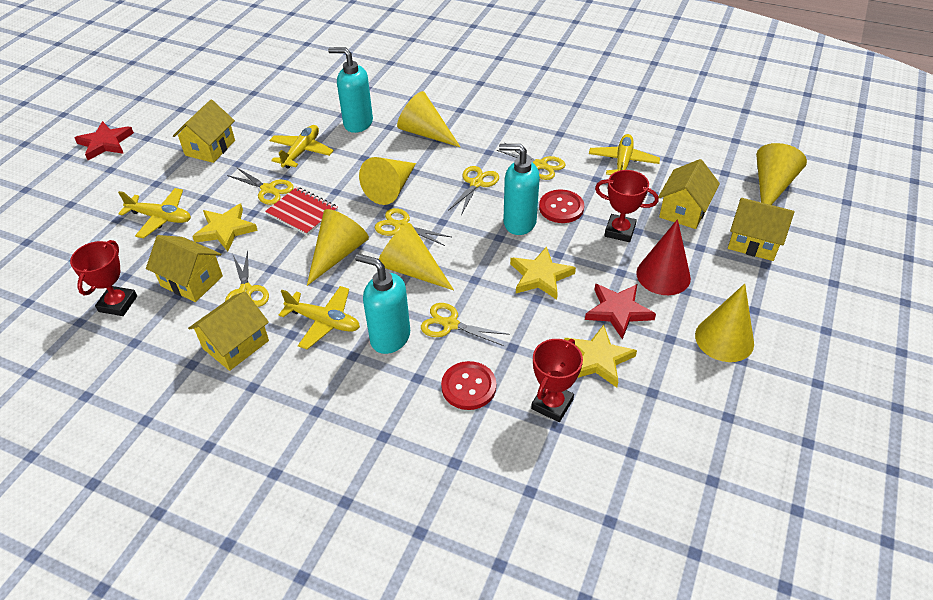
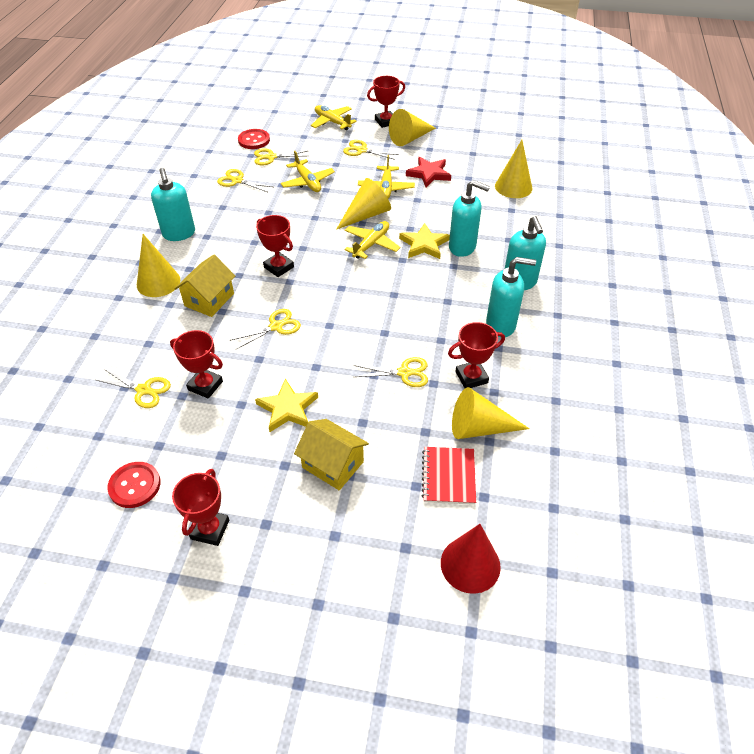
red star: 2 -> 1
red trophy: 3 -> 5
turquoise soap dispenser: 3 -> 4
yellow cone: 6 -> 5
yellow house: 5 -> 2
yellow star: 3 -> 2

